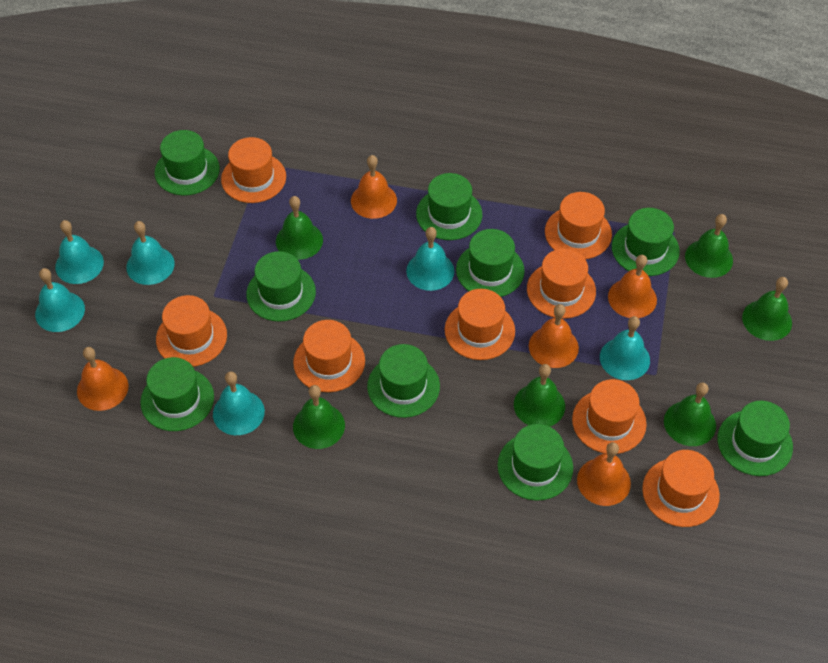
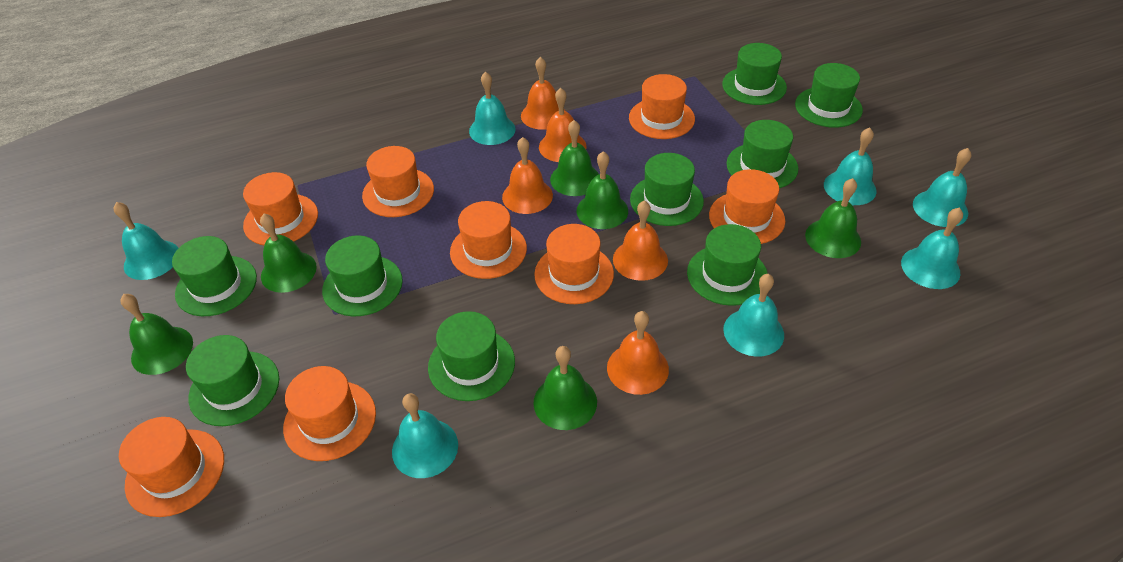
turquoise bell: 6 -> 7

